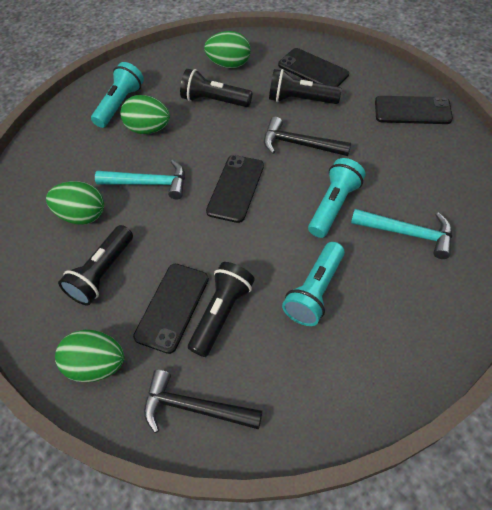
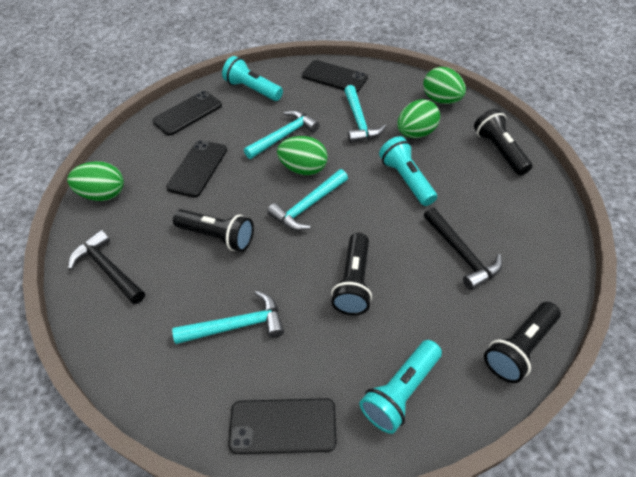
turquoise hammer: 2 -> 4

